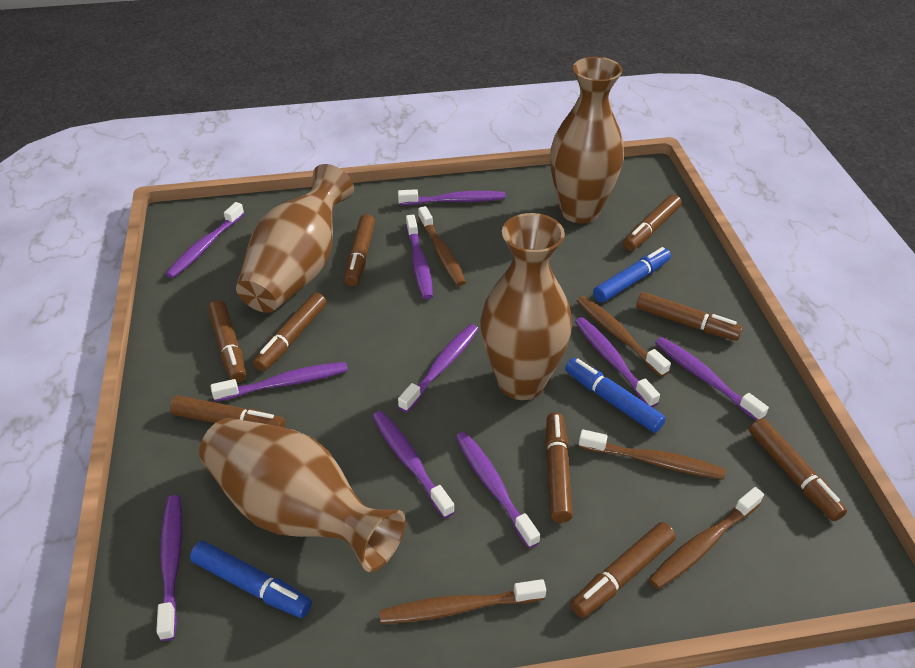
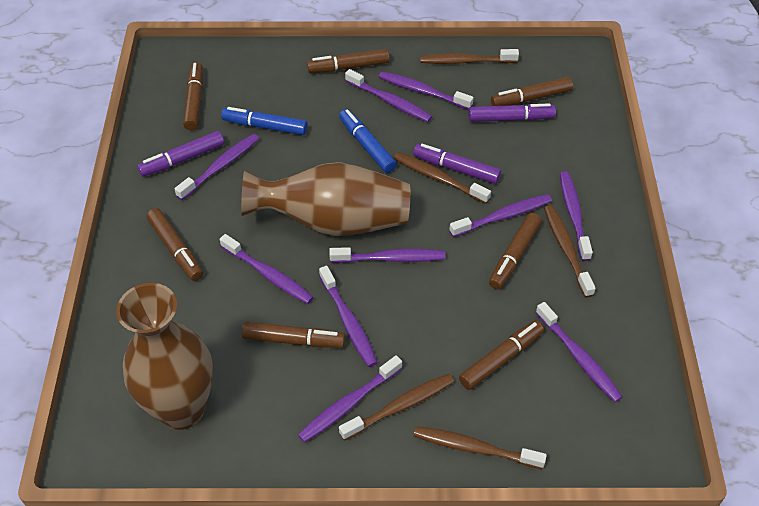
blue marker: 3 -> 2
brown marker: 9 -> 7
brown vase: 4 -> 2
purple marker: 0 -> 3

